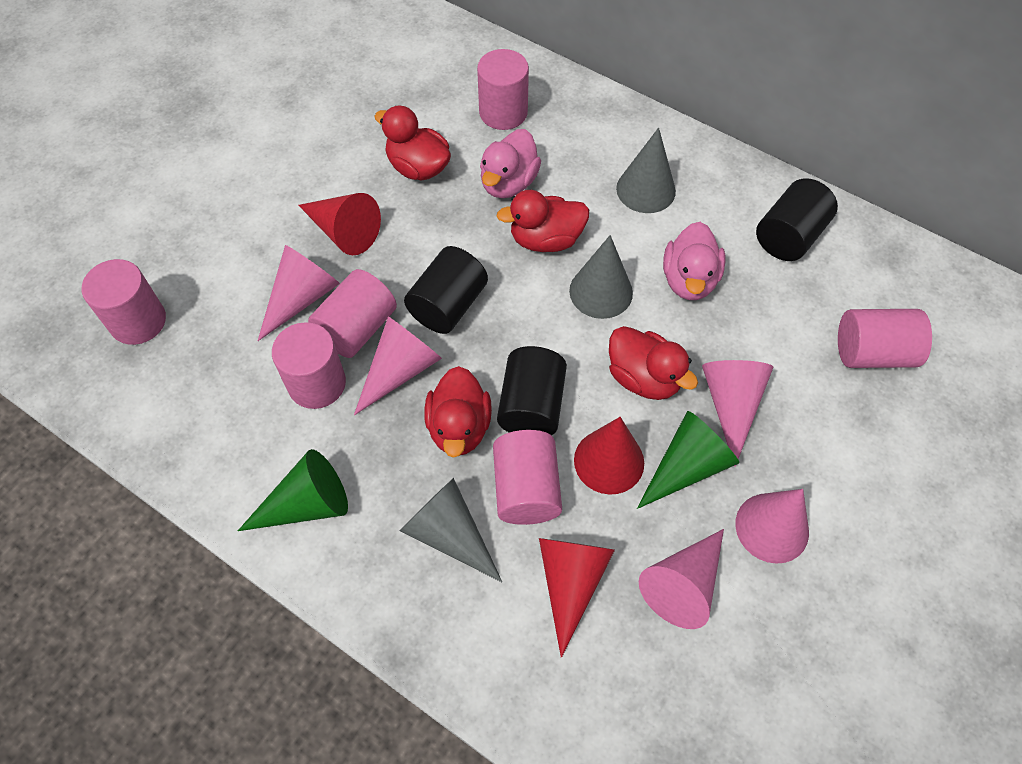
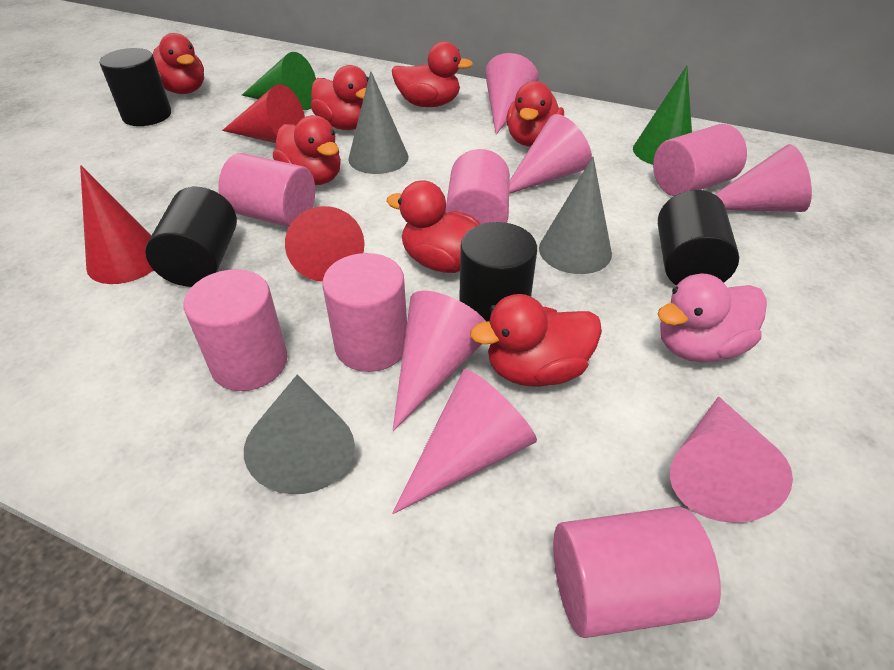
black cylinder: 3 -> 4
pink cone: 5 -> 6
pink duck: 2 -> 1
red duck: 4 -> 7

